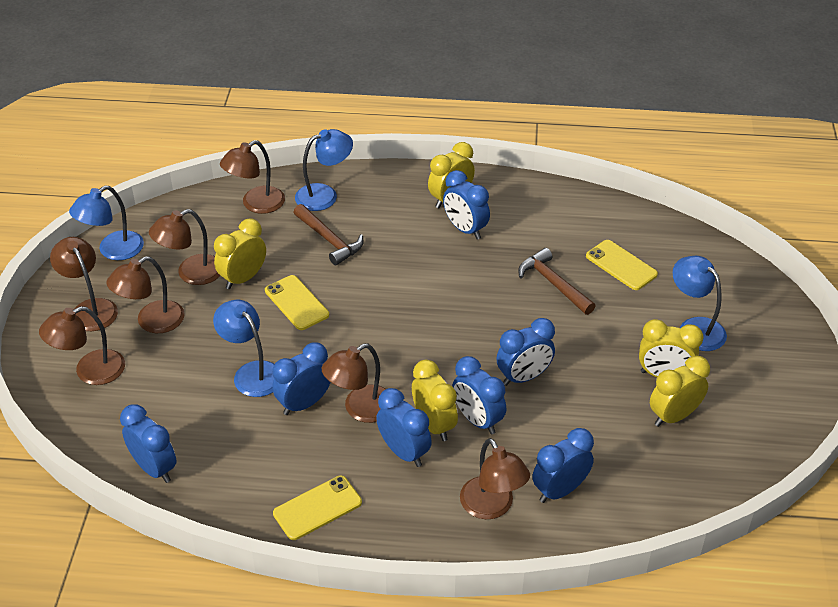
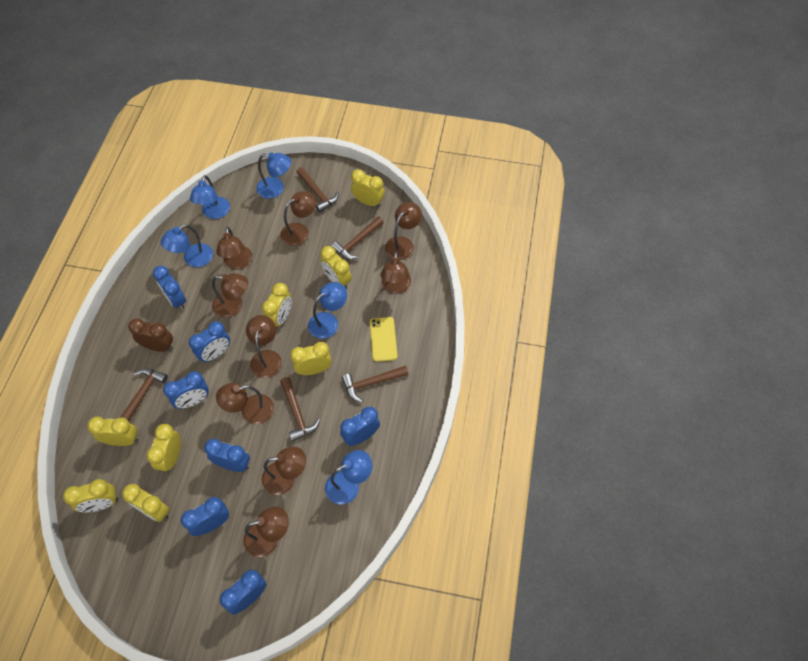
blue lamp: 4 -> 5
brown clock: 0 -> 1
brown hammer: 2 -> 5
brown lamp: 7 -> 9
yellow clock: 5 -> 8
yellow phone: 3 -> 1

